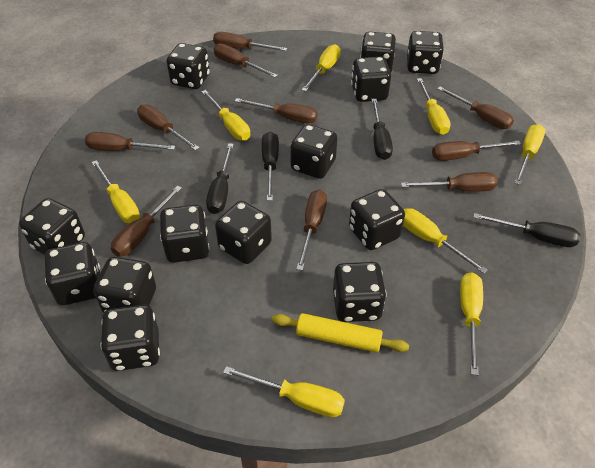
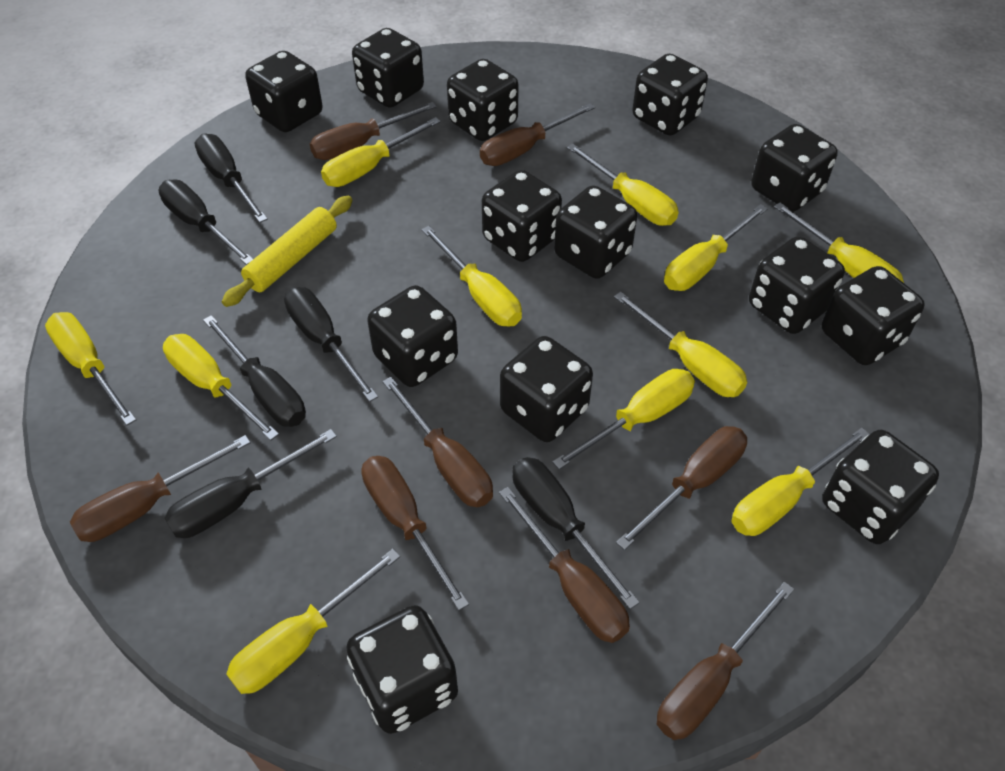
black screwdriver: 4 -> 6
brown screwdriver: 10 -> 8
yellow screwdriver: 8 -> 11

